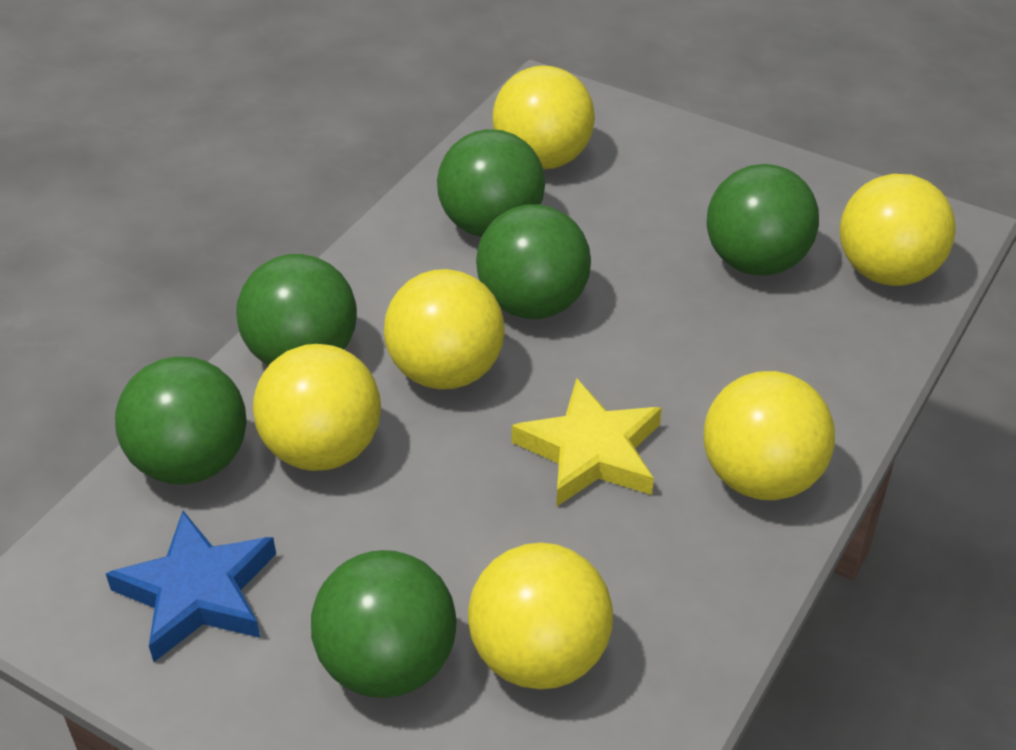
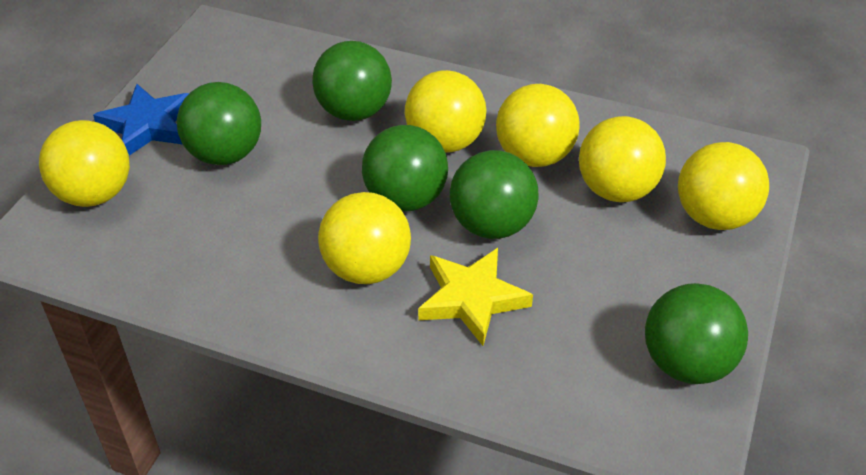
green ball: 6 -> 5

